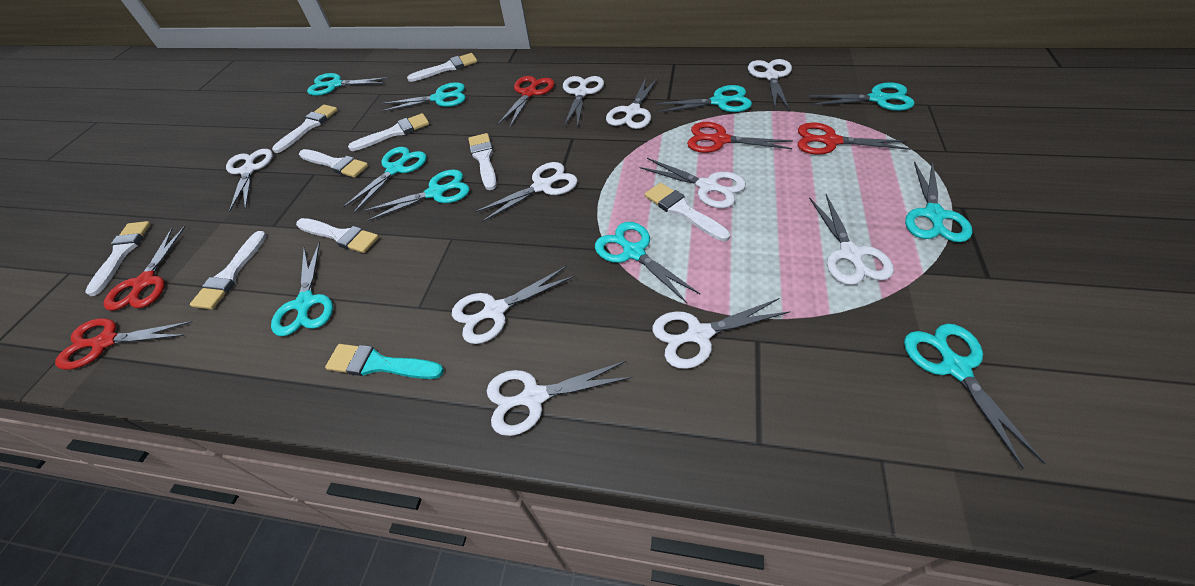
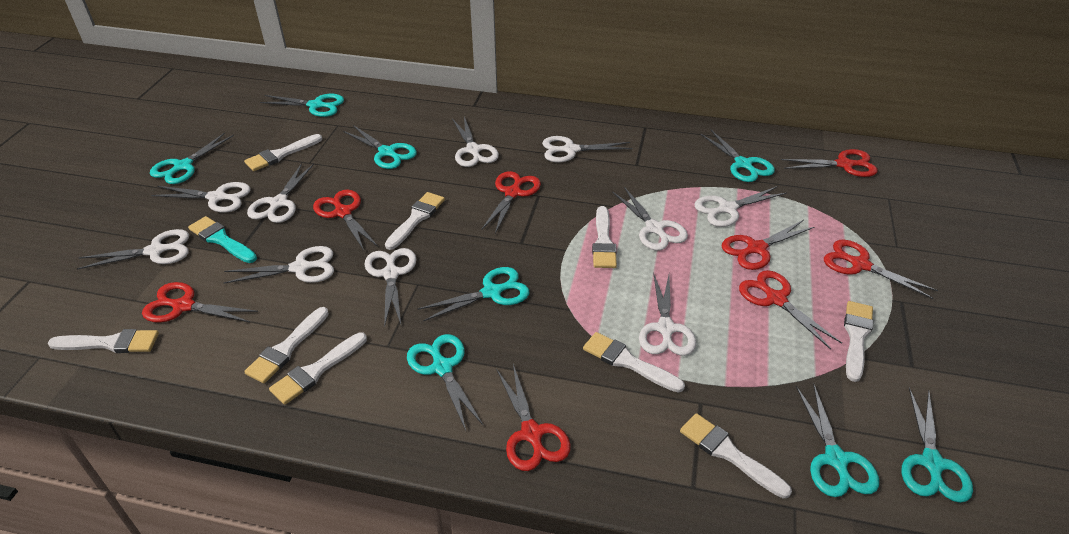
red scissors: 5 -> 8
turquoise scissors: 10 -> 8

